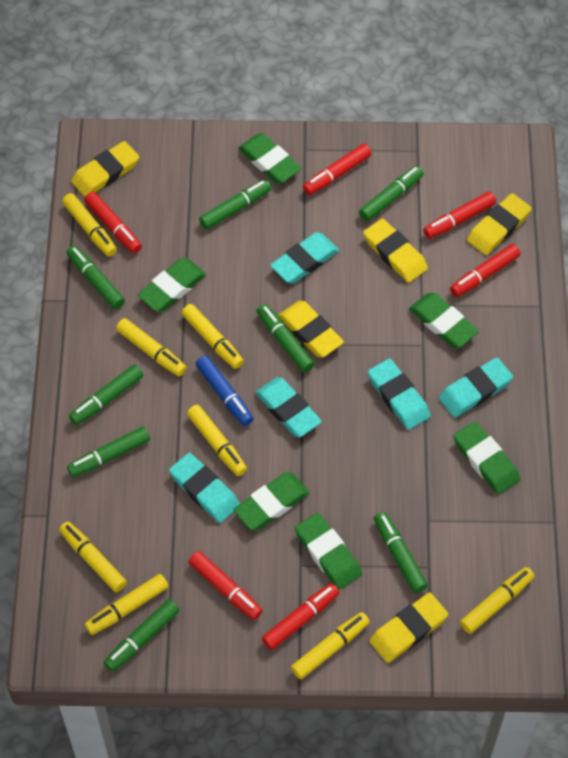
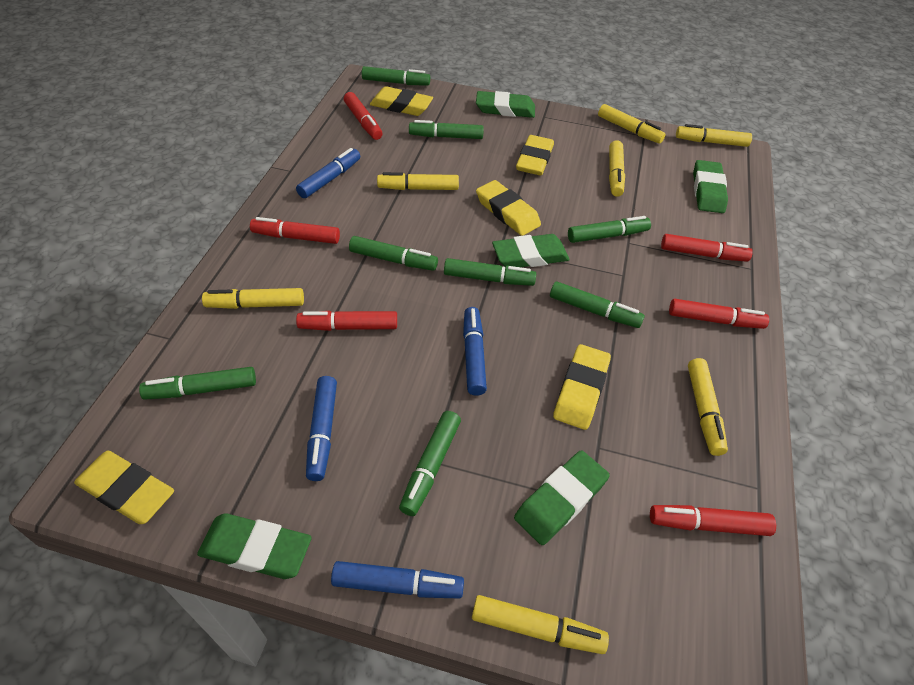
blue marker: 1 -> 4
green eraser: 6 -> 5
turquoise eraser: 5 -> 0
yellow marker: 8 -> 7

